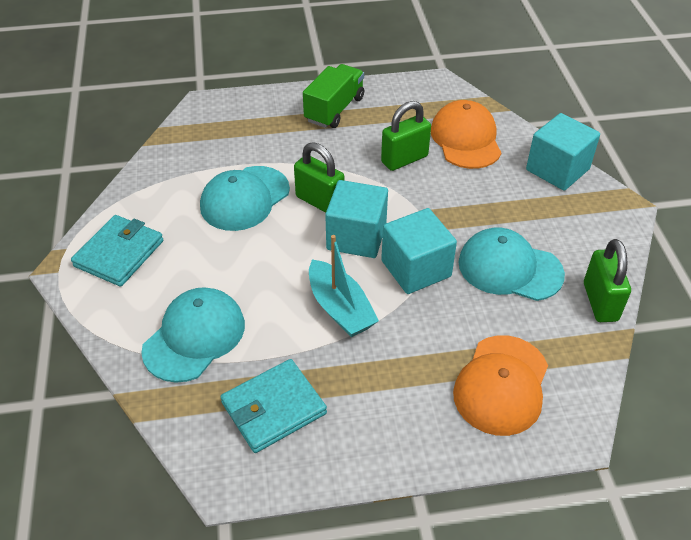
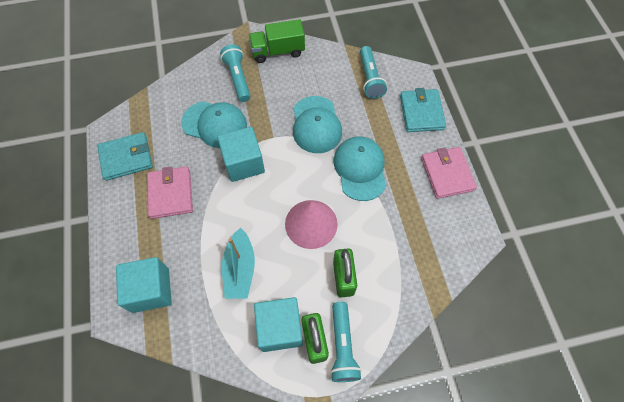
green padlock: 3 -> 2
orange cap: 2 -> 0
pink cone: 0 -> 1
pink wallet: 0 -> 2
turquoise flashlight: 0 -> 3

